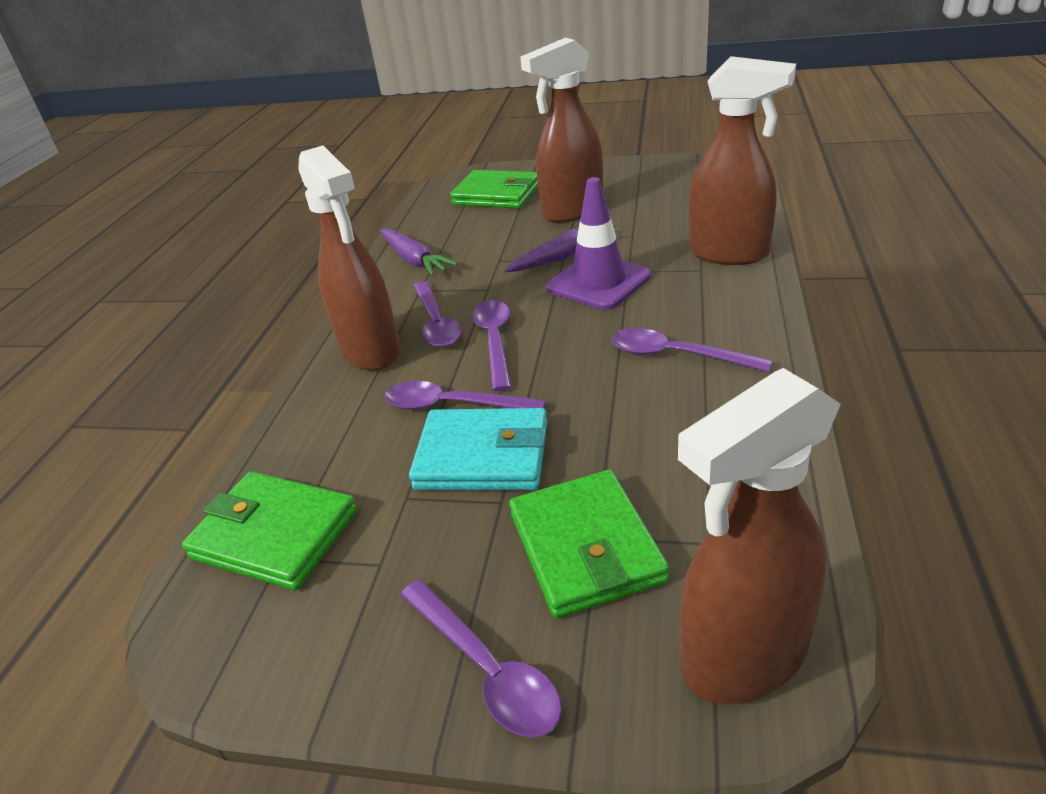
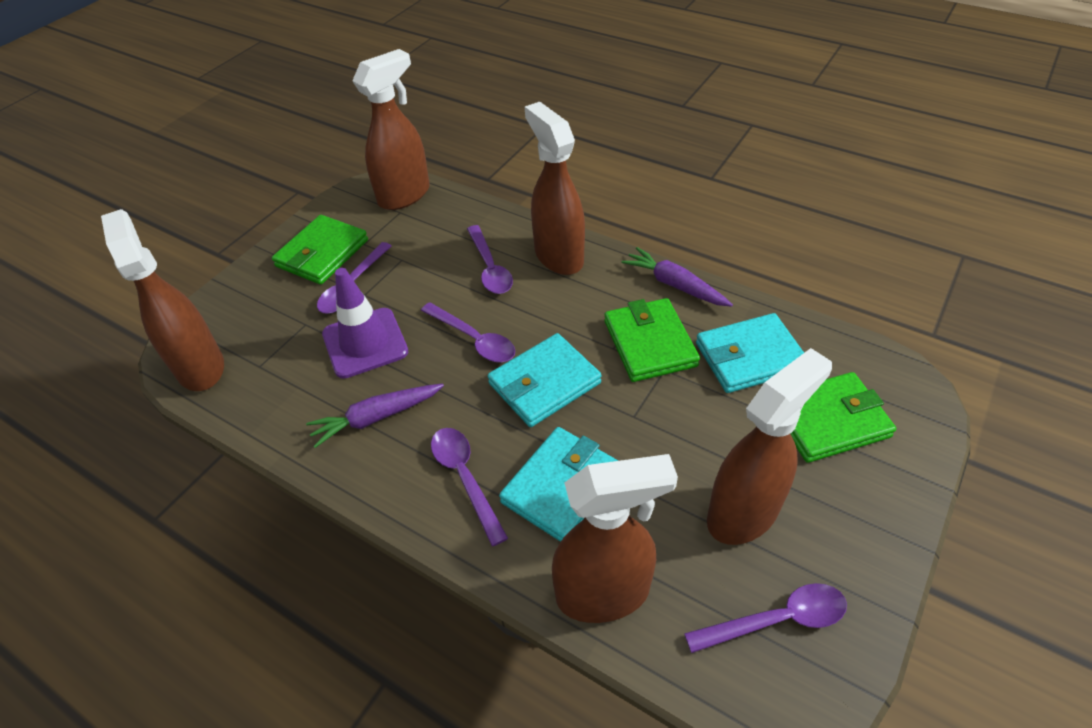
brown spray bottle: 4 -> 5
turquoise wallet: 1 -> 3

